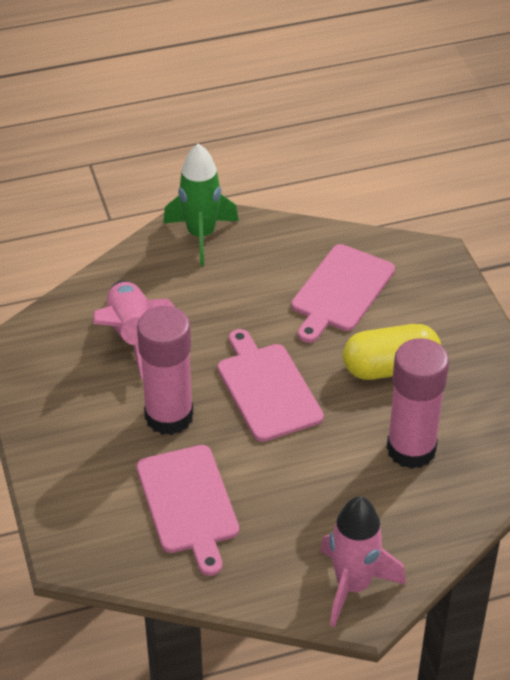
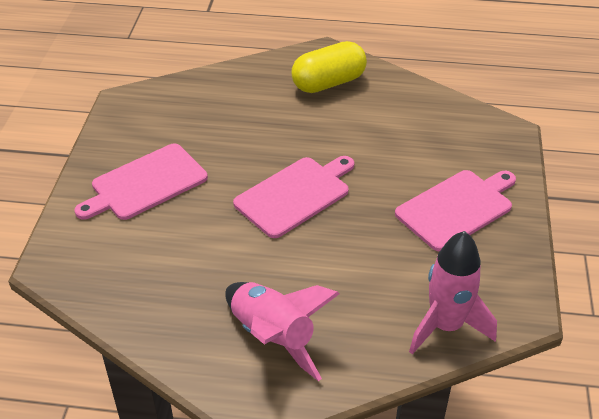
green rocket: 1 -> 0
pink glue stick: 2 -> 0

